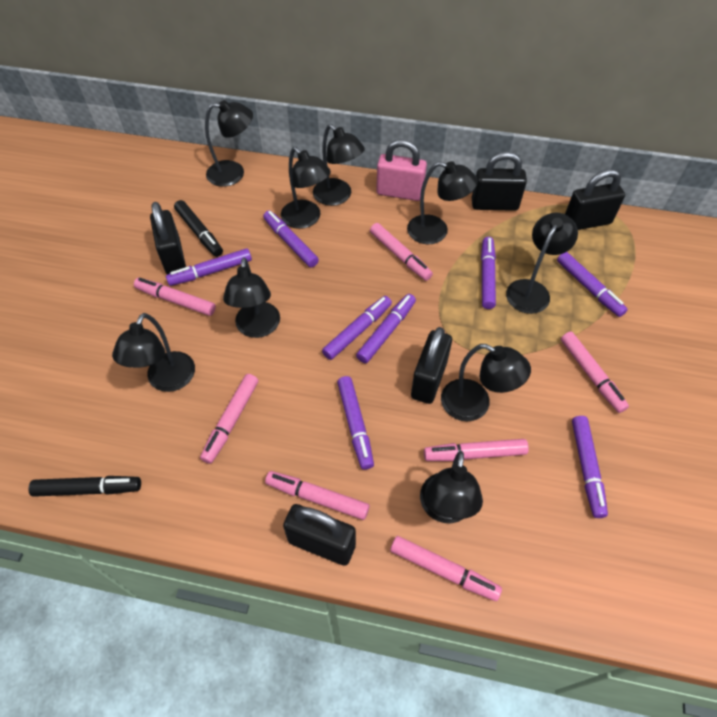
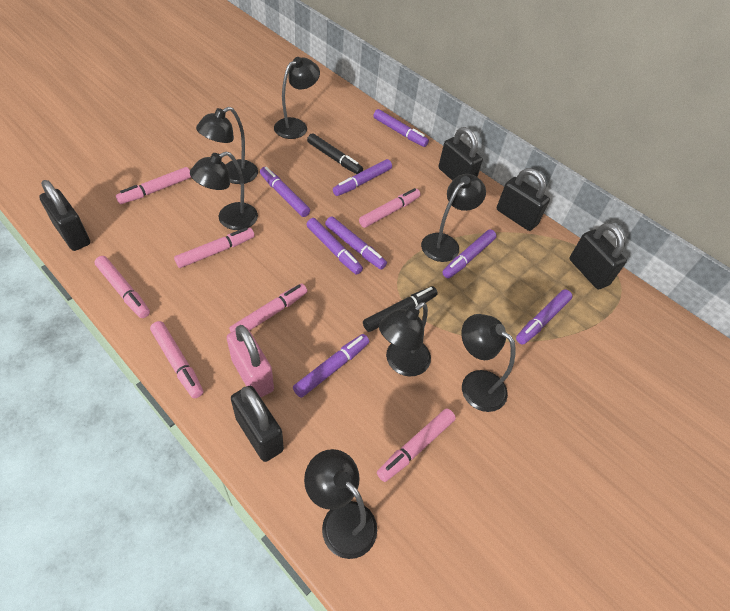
black lamp: 9 -> 7

